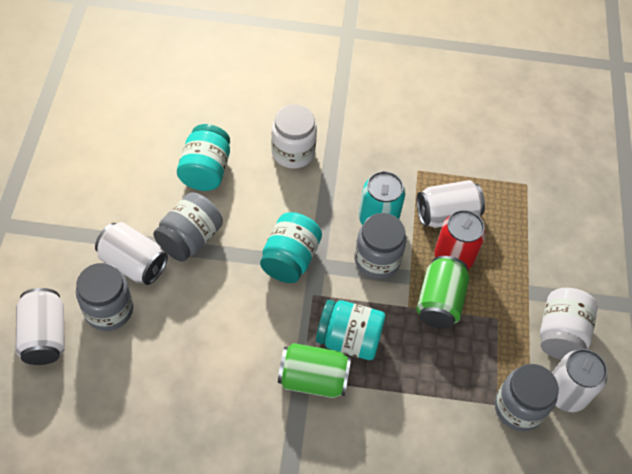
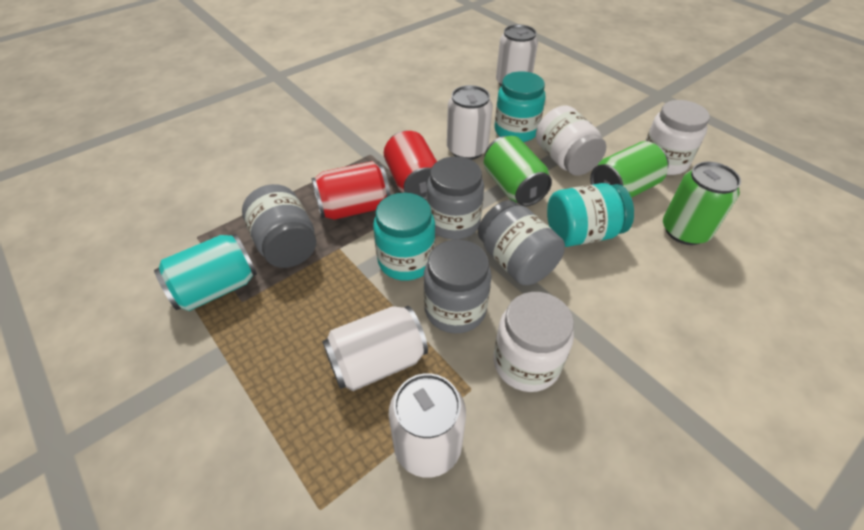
green can: 2 -> 3
red can: 1 -> 2
white jar: 2 -> 3

